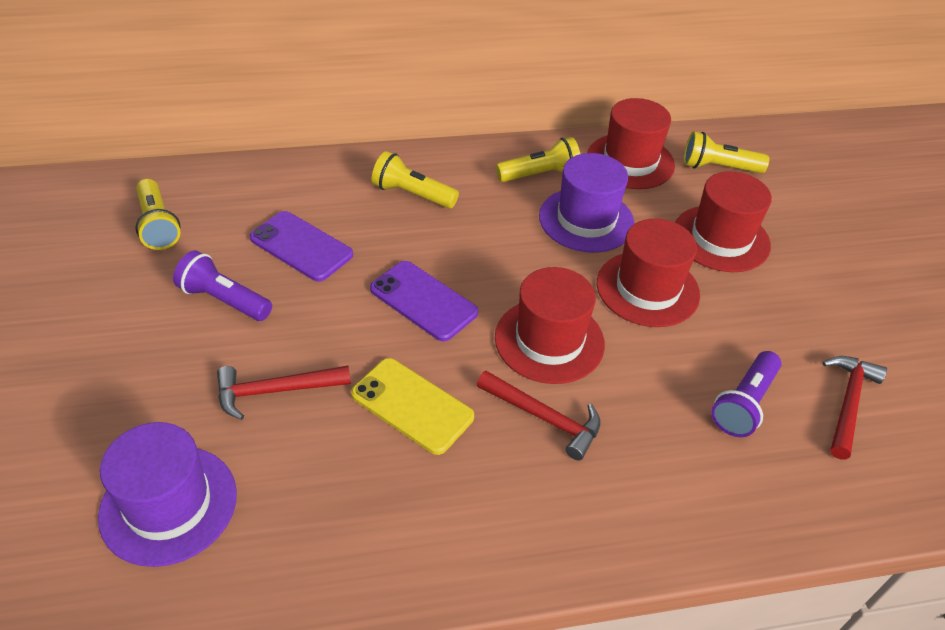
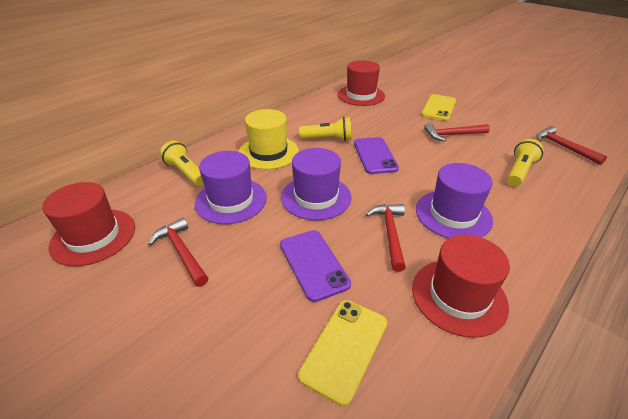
purple flashlight: 2 -> 0
purple hat: 2 -> 3
red hammer: 3 -> 4
red hat: 4 -> 3
yellow flashlight: 4 -> 3
yellow hat: 0 -> 1
yellow phone: 1 -> 2

